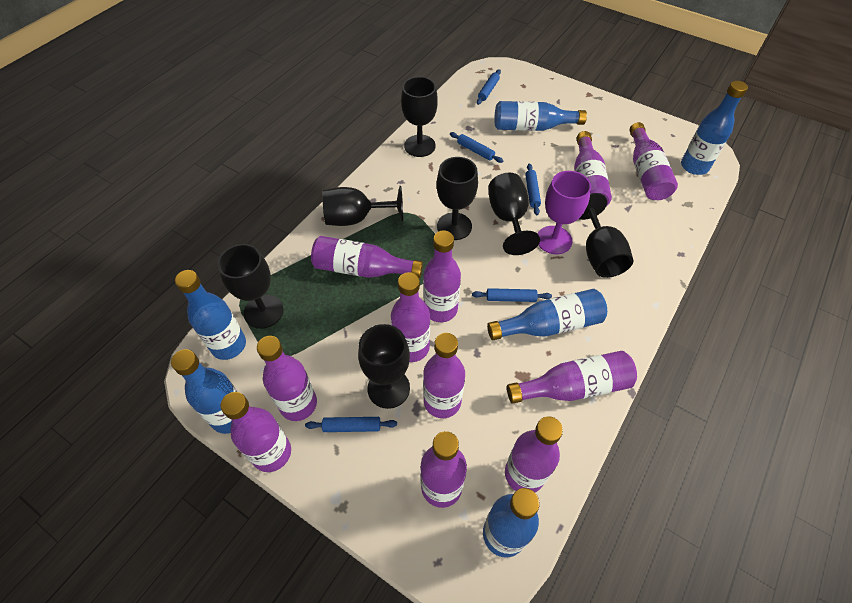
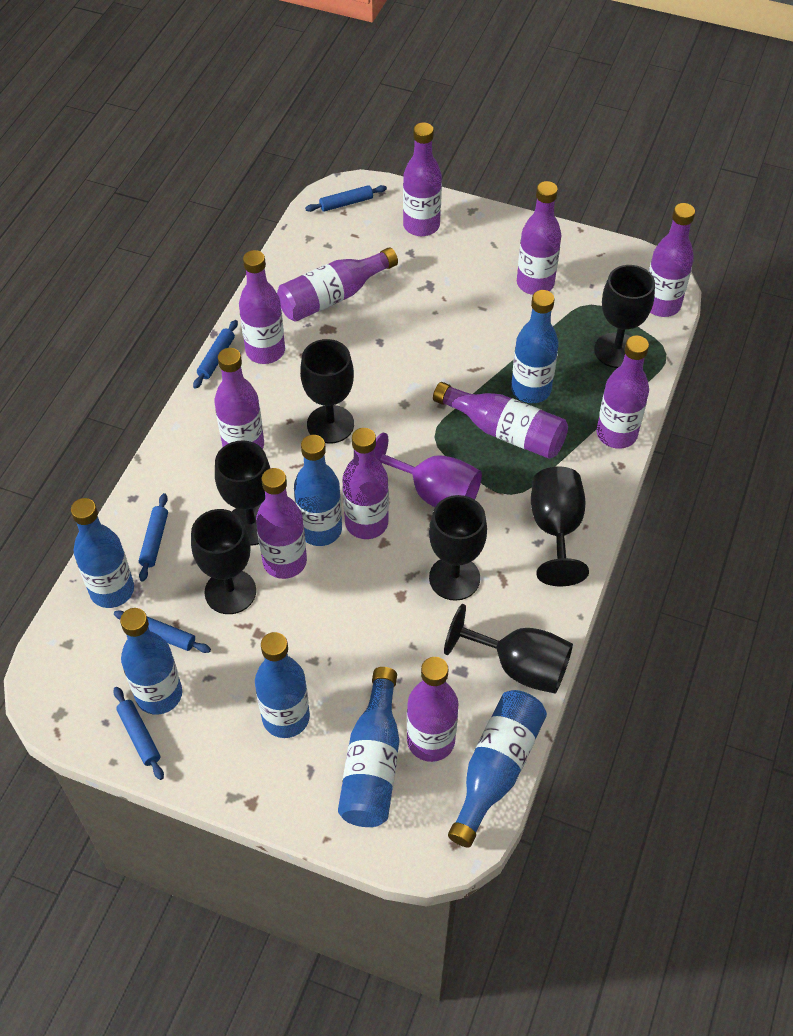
blue bottle: 6 -> 7

